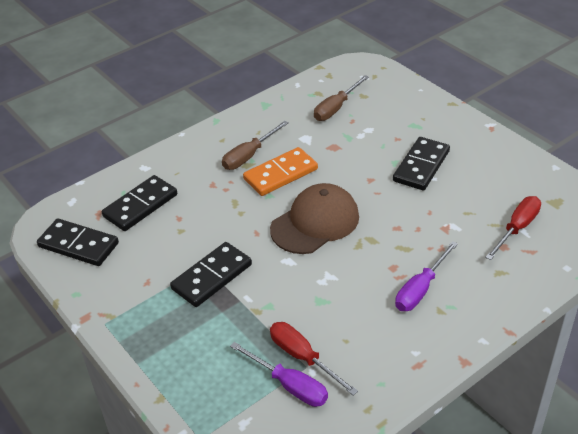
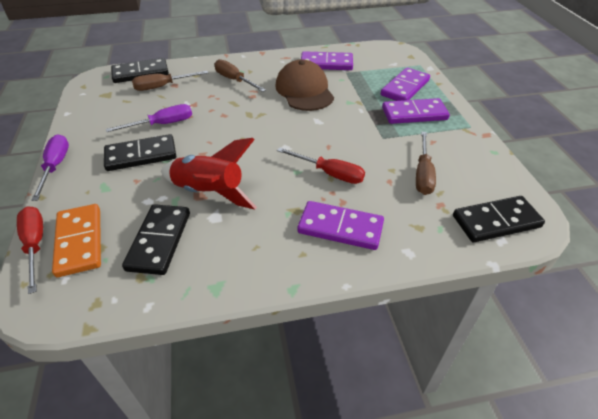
brown screwdriver: 2 -> 3
purple domino: 0 -> 4
red rocket: 0 -> 1

